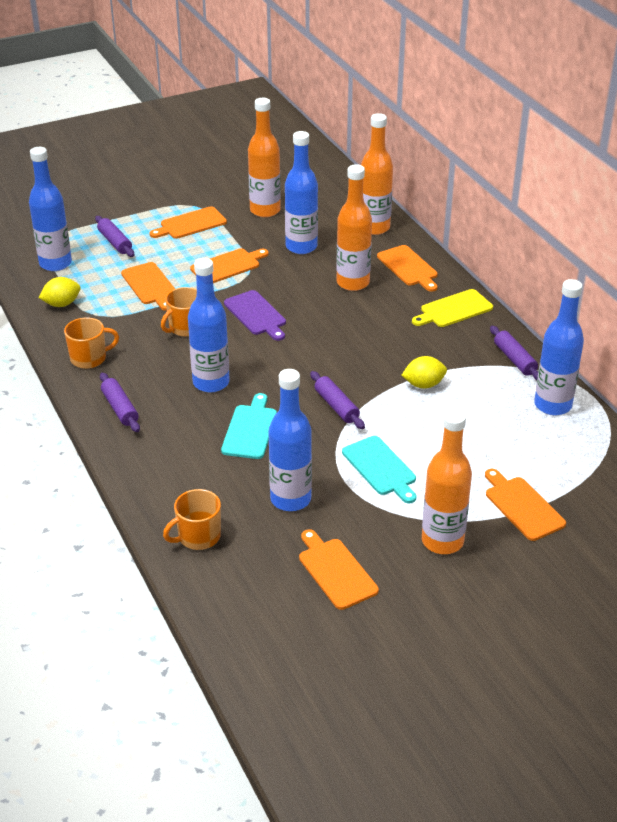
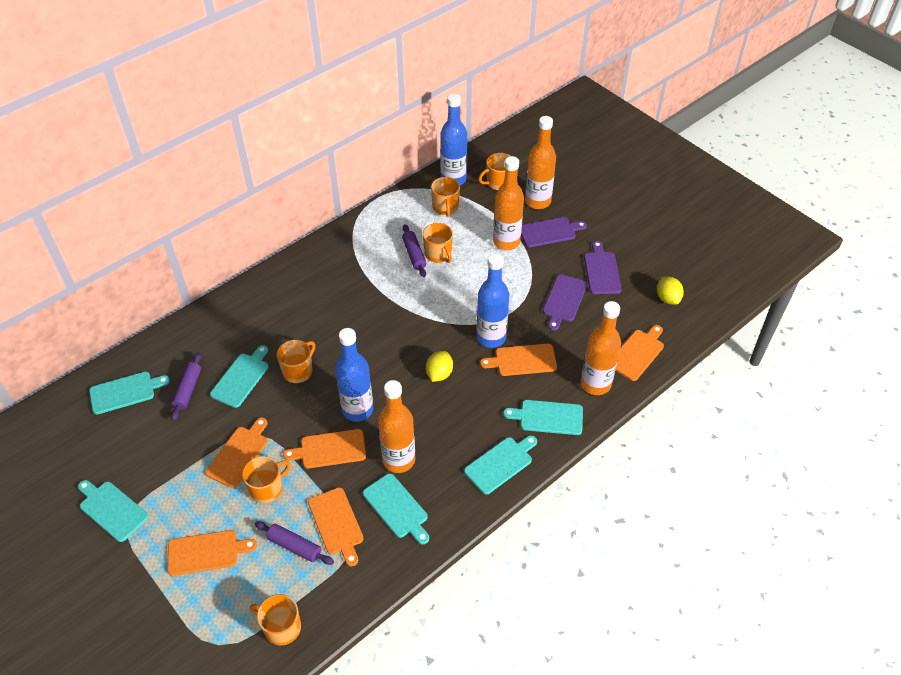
blue bottle: 5 -> 3
orange mug: 3 -> 6
purple cutting board: 1 -> 3
purple rolling pin: 4 -> 3
turquoise cutting board: 2 -> 6
yellow cutting board: 1 -> 0

